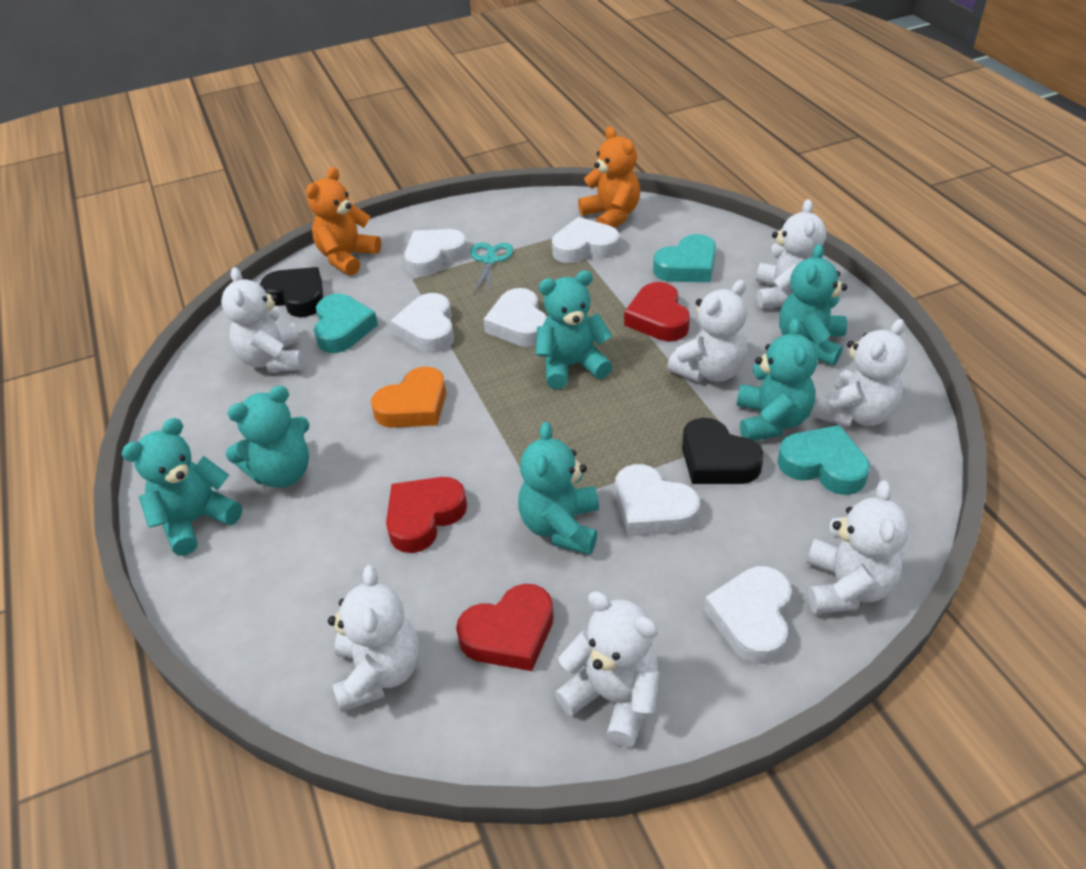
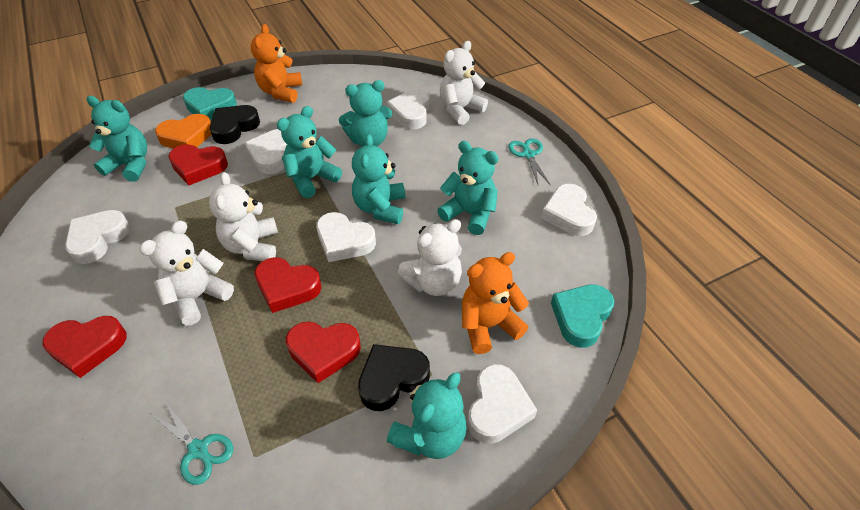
red heart: 3 -> 4
turquoise heart: 3 -> 2
turquoise scissors: 1 -> 2
white teddy bear: 7 -> 4

